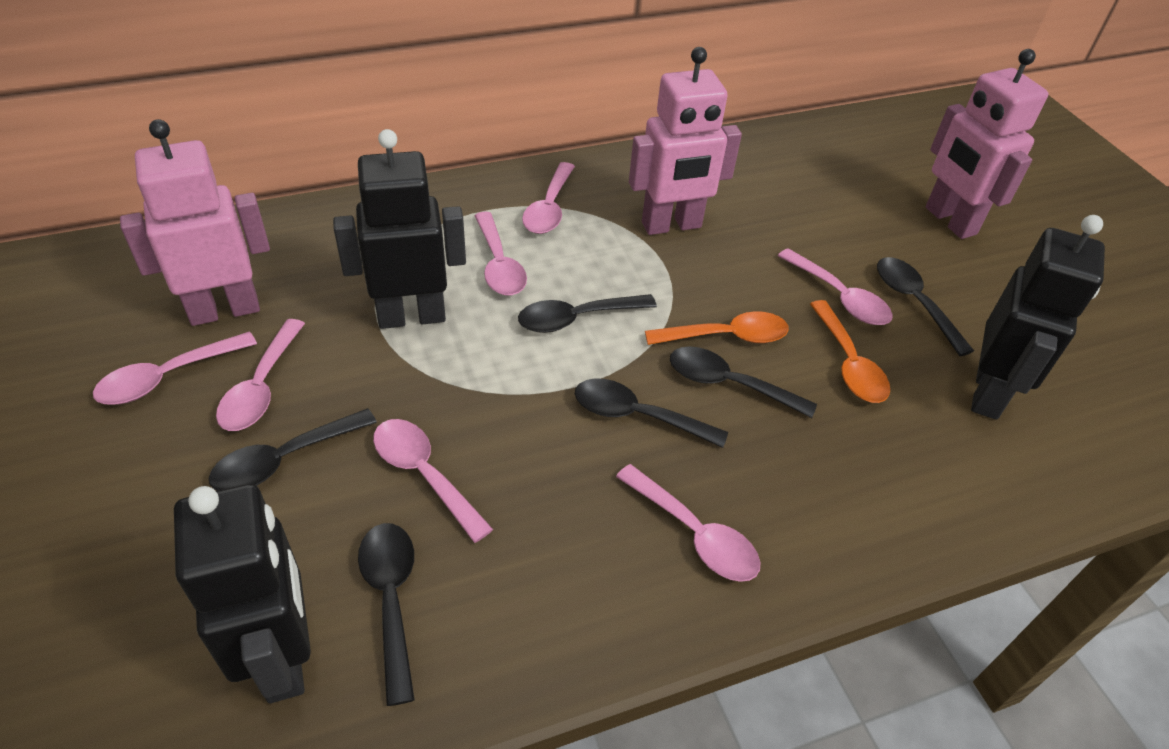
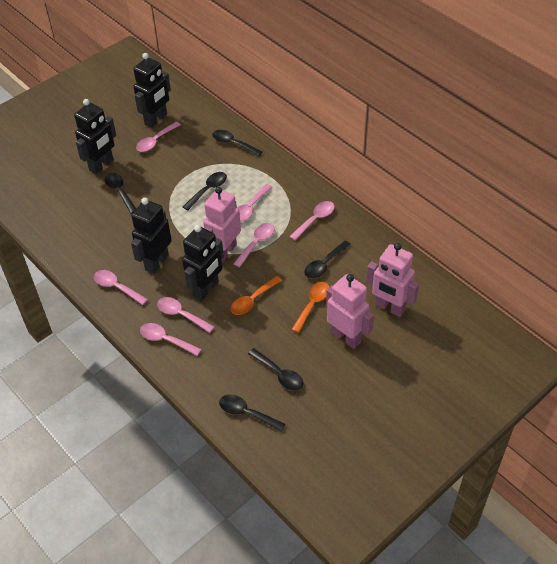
black robot: 3 -> 4

